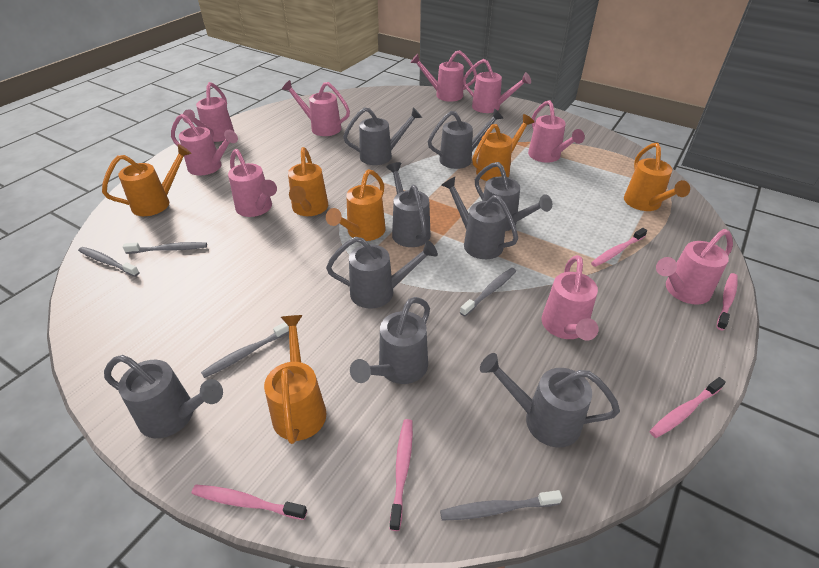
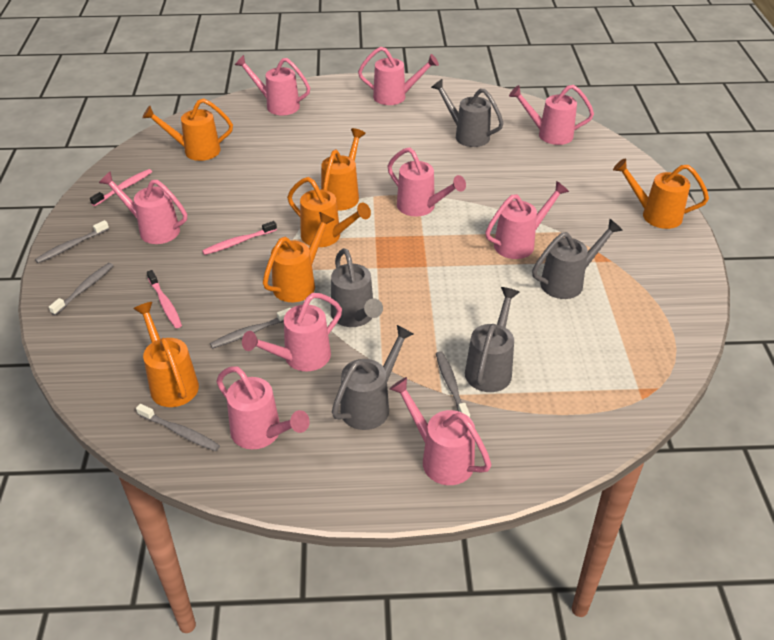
grey watering can: 9 -> 5
pink toothbrush: 5 -> 3

